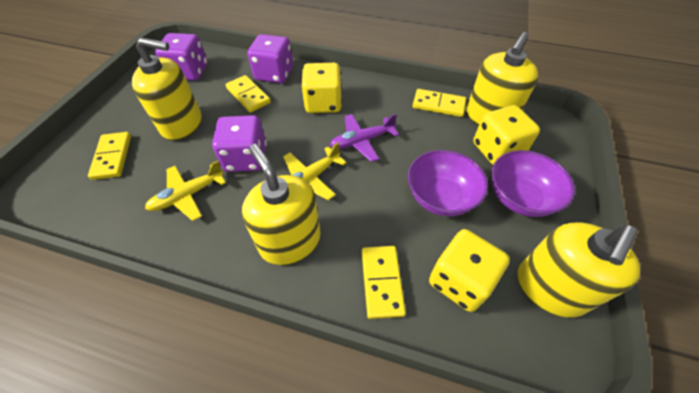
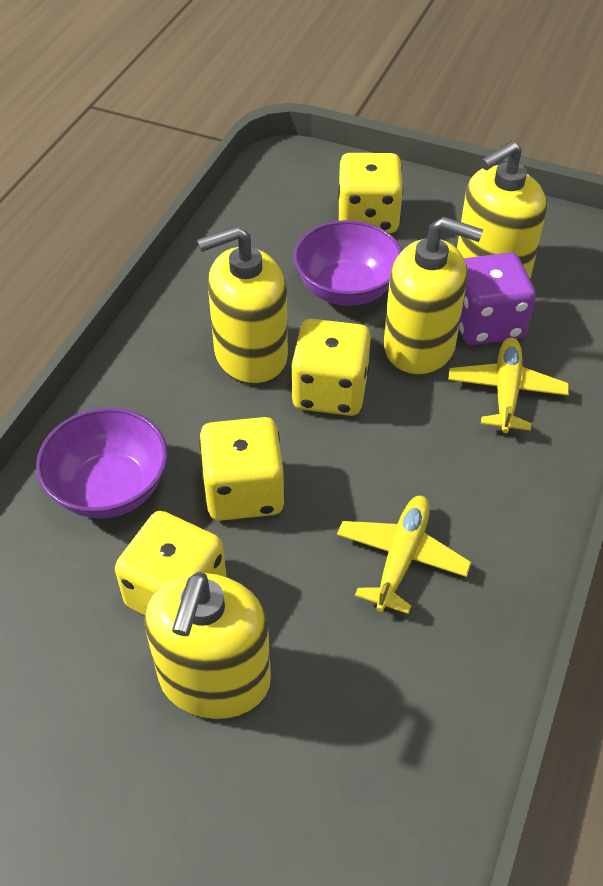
purple dice: 3 -> 1
purple plane: 1 -> 0
yellow dice: 3 -> 4
yellow domino: 4 -> 0

